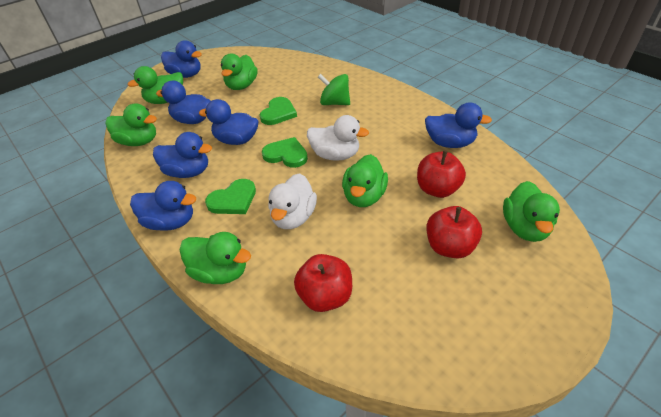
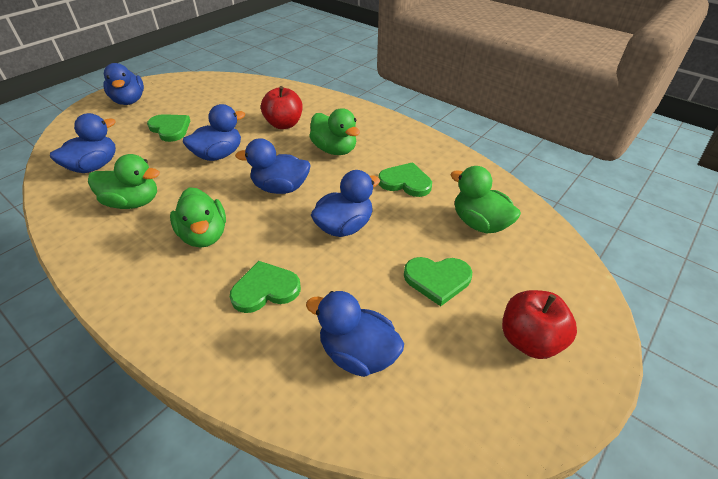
green duck: 6 -> 4
green heart: 3 -> 4
green spinning top: 1 -> 0
red apple: 3 -> 2
white duck: 2 -> 0

